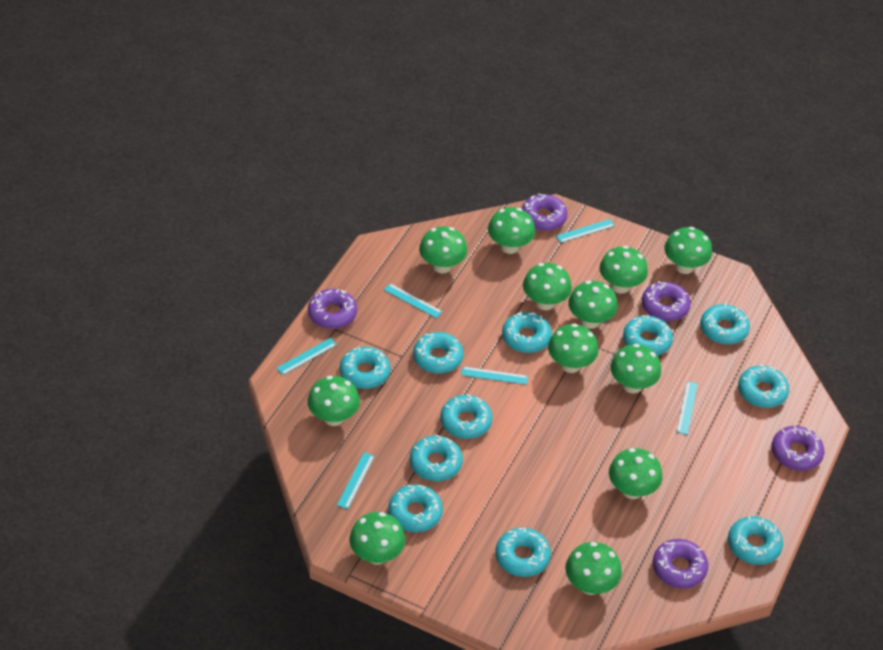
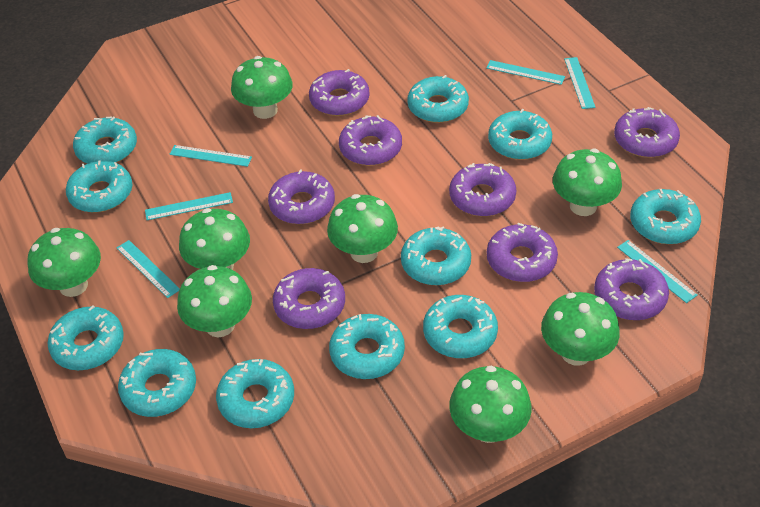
green mushroom: 12 -> 8
purple donut: 5 -> 8

